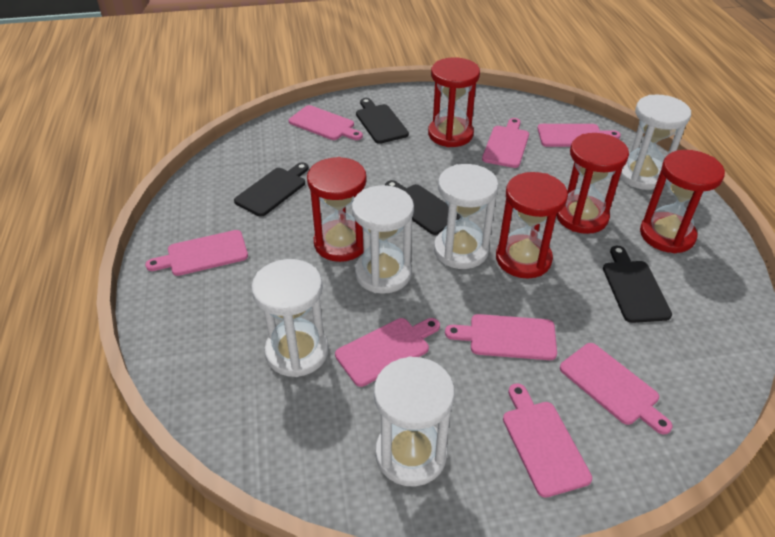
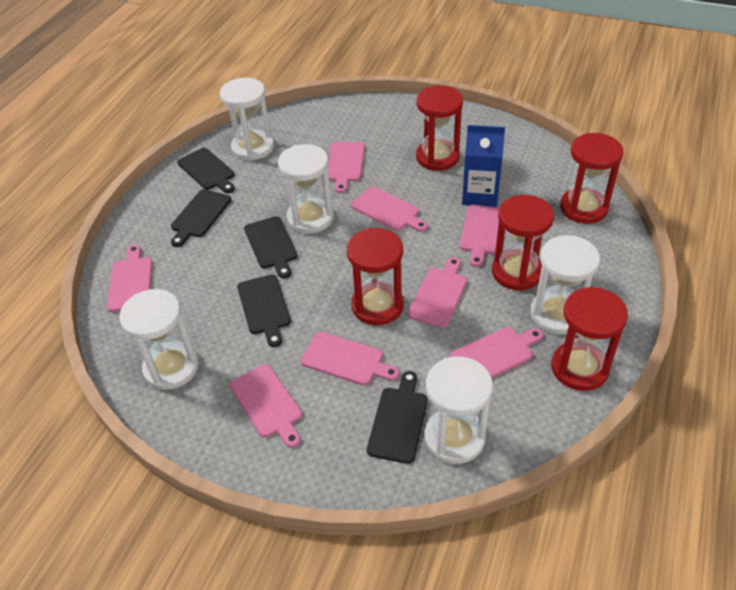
black cutting board: 4 -> 5
blue carton: 0 -> 1

